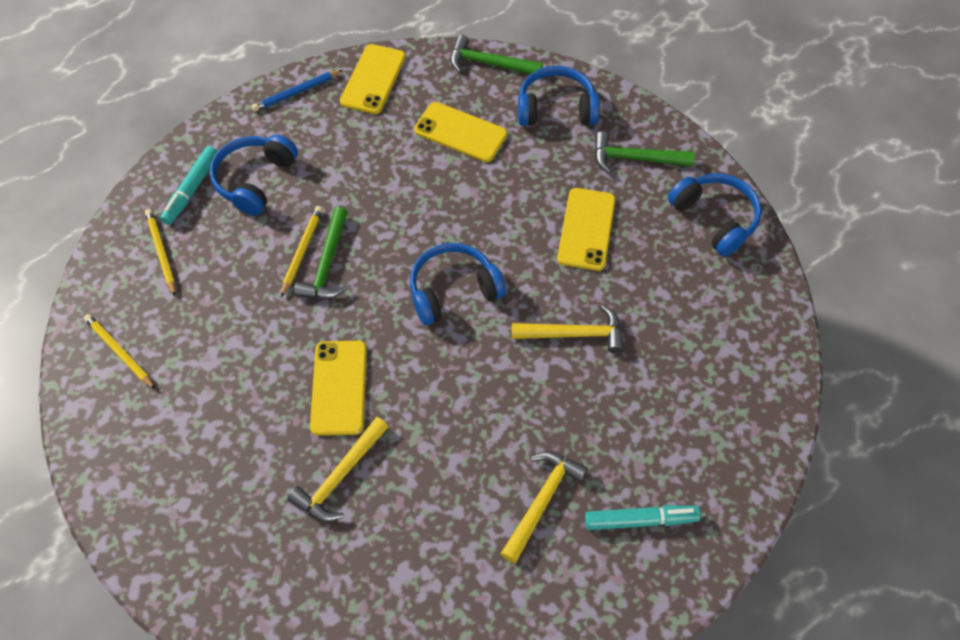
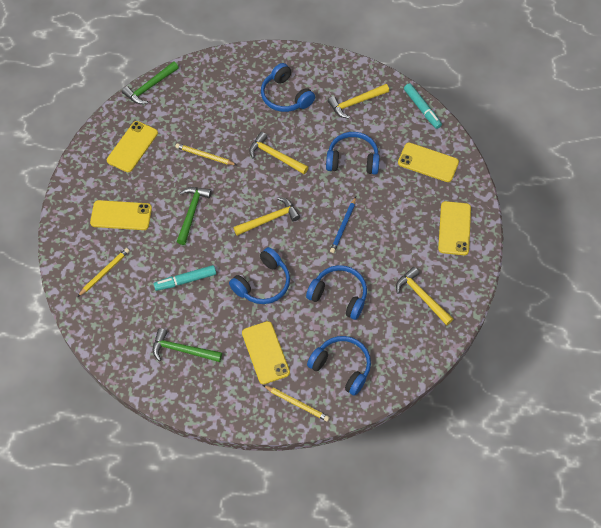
blue headphones: 4 -> 5
yellow hammer: 3 -> 4
yellow phone: 4 -> 5

